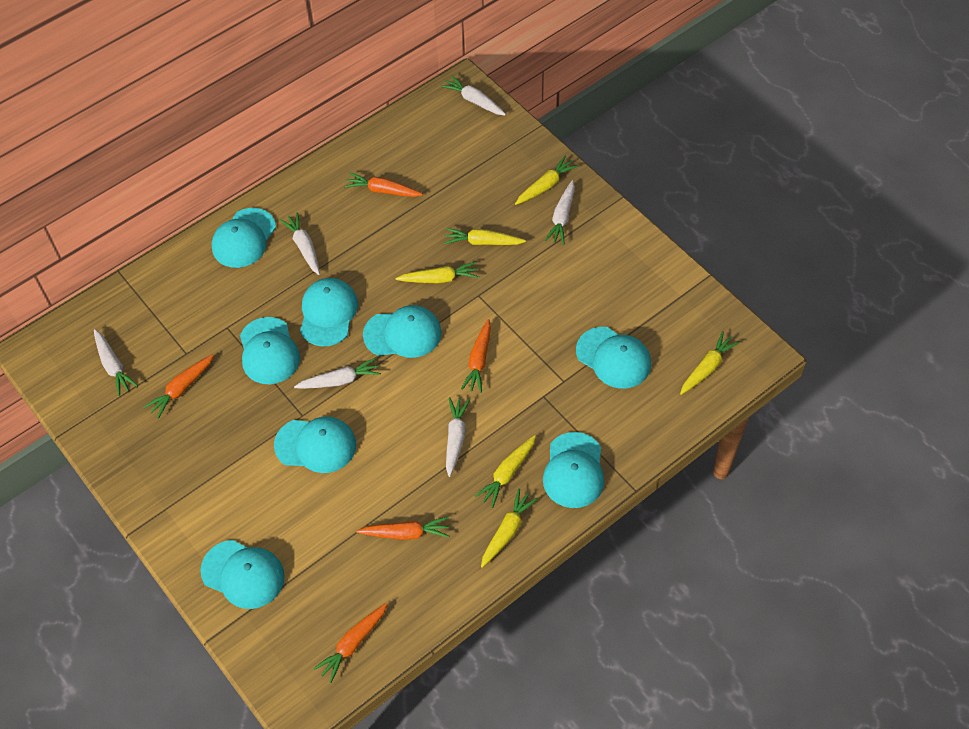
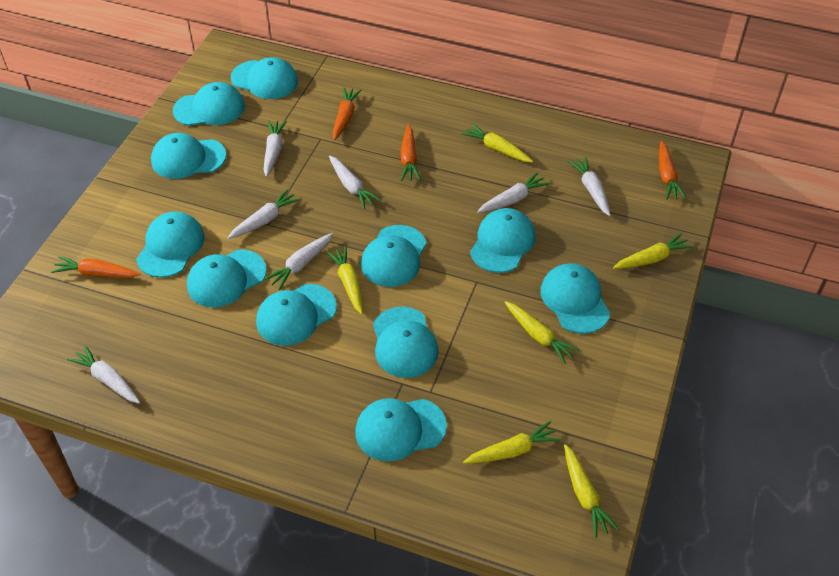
orange carrot: 5 -> 4
turquoise cap: 8 -> 11
white carrot: 6 -> 7

